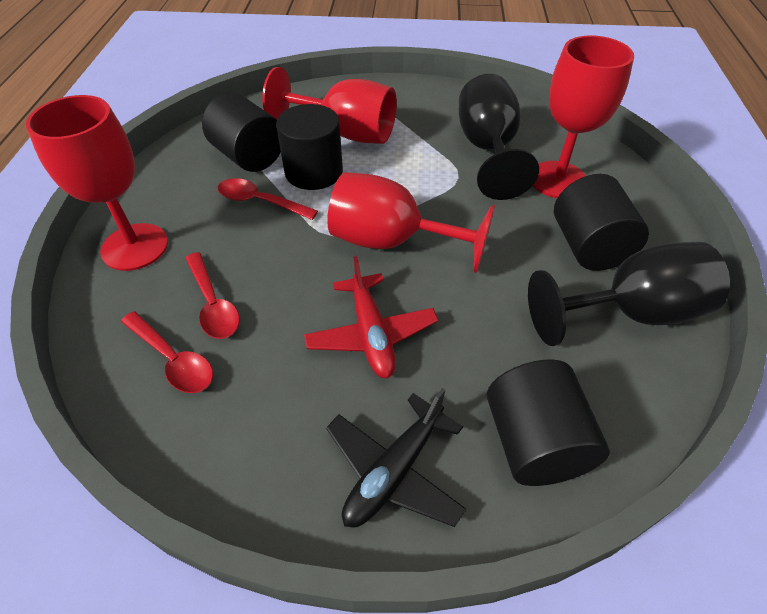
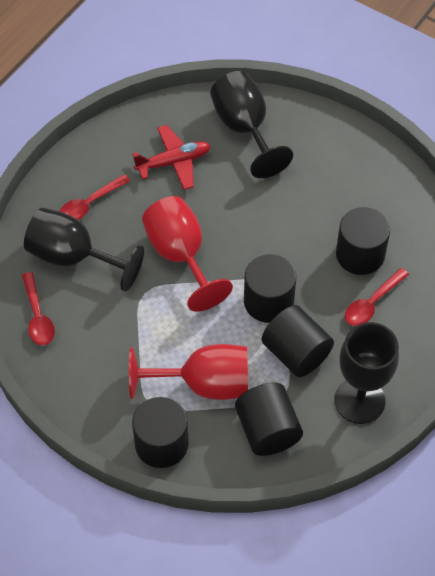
black cylinder: 4 -> 5
black goblet: 2 -> 3
black plane: 1 -> 0
red goblet: 4 -> 2

